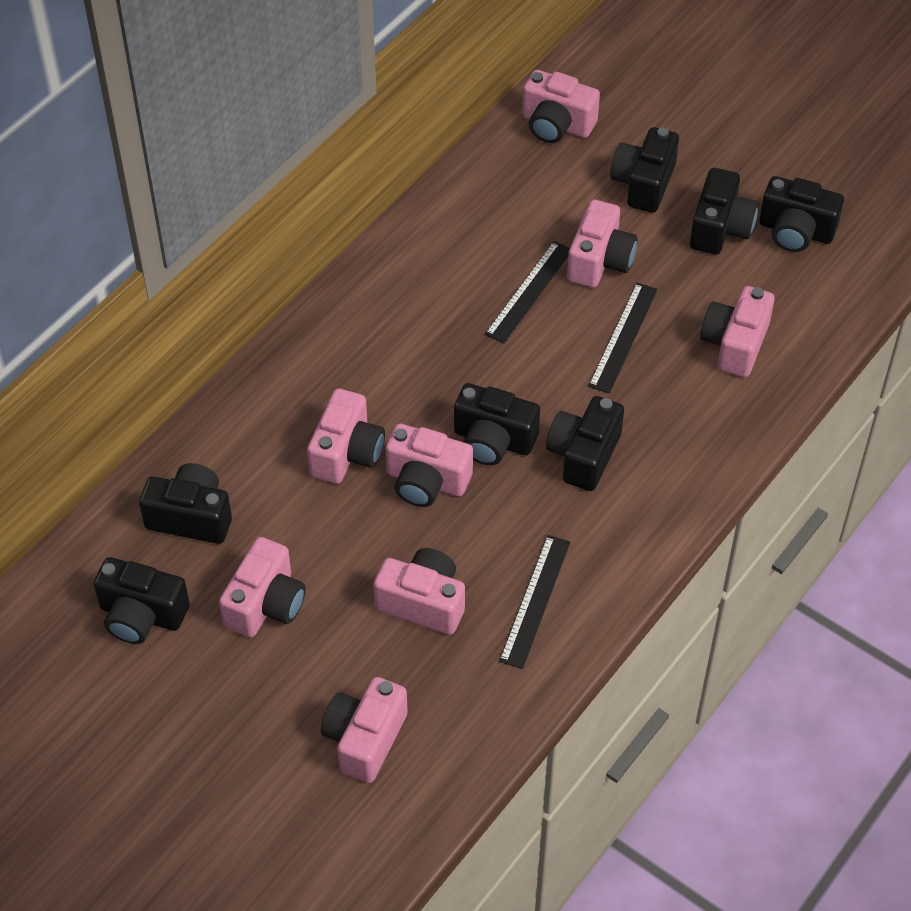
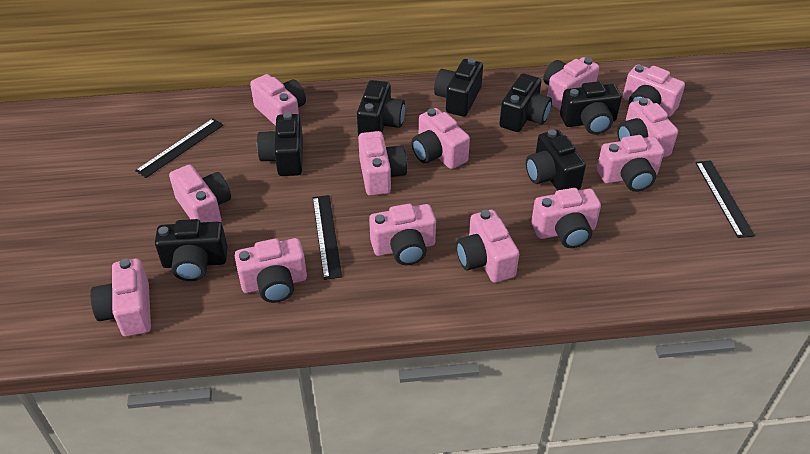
pink camera: 8 -> 13

